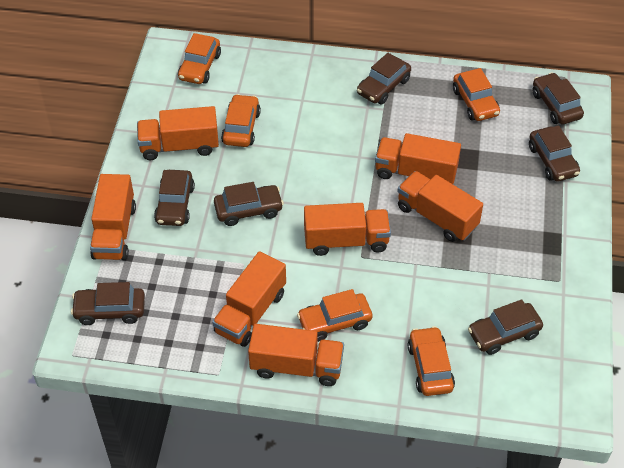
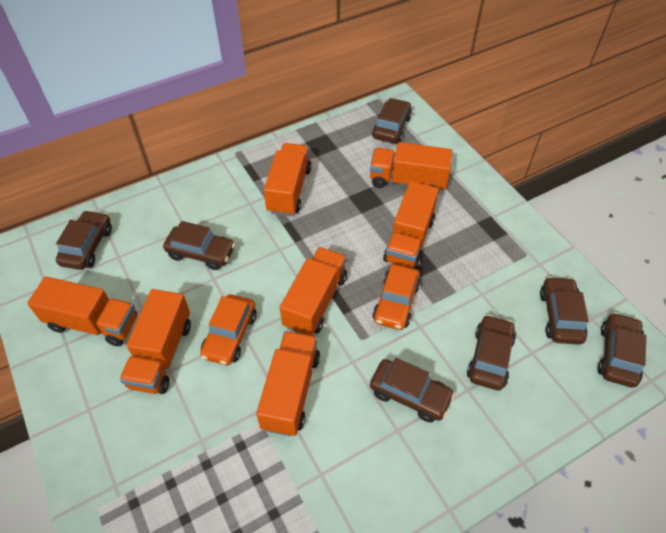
orange car: 5 -> 2

